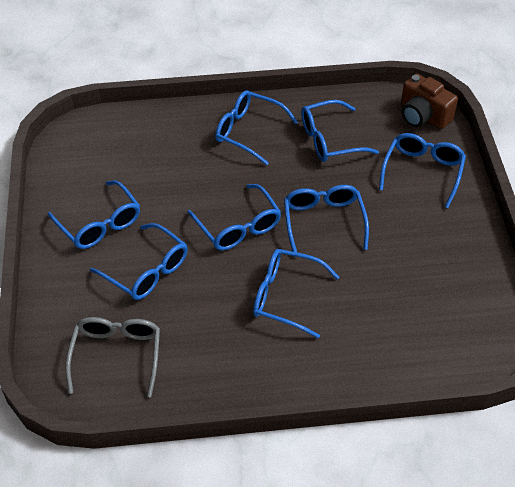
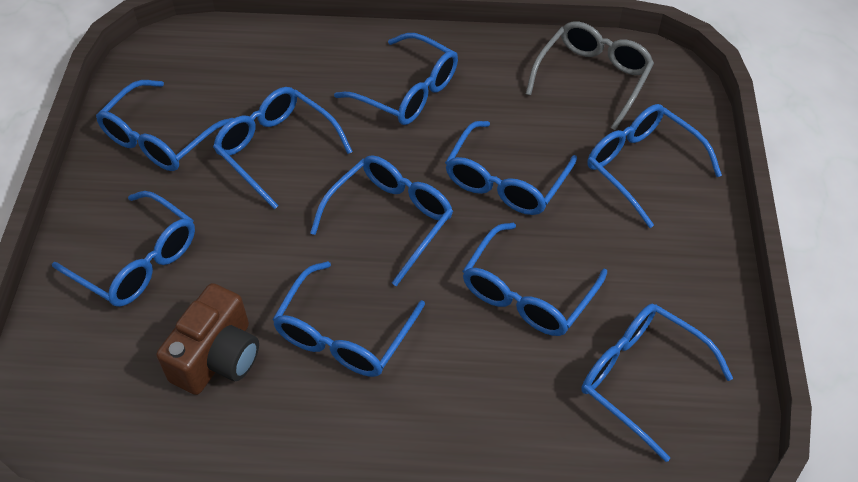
blue glasses: 8 -> 10

